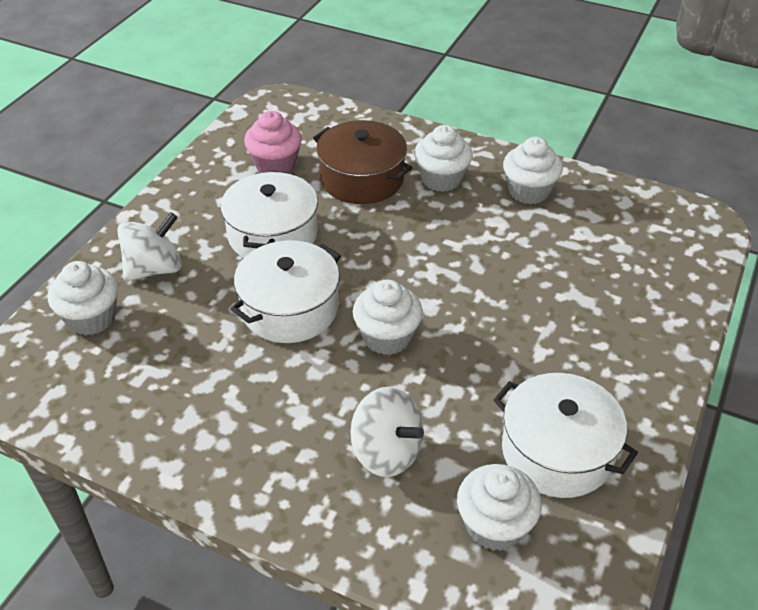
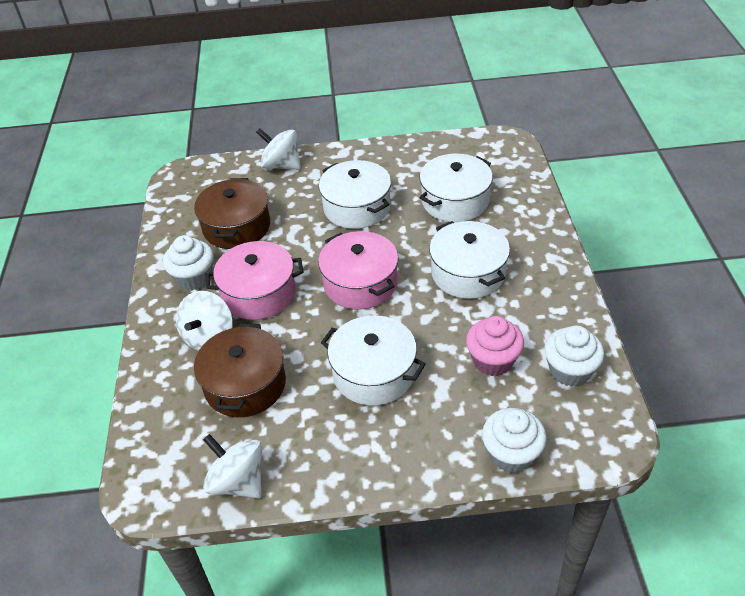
brown pot: 1 -> 2
pink pot: 0 -> 2
white cupcake: 5 -> 3
white pot: 3 -> 4
white spinning top: 2 -> 3

